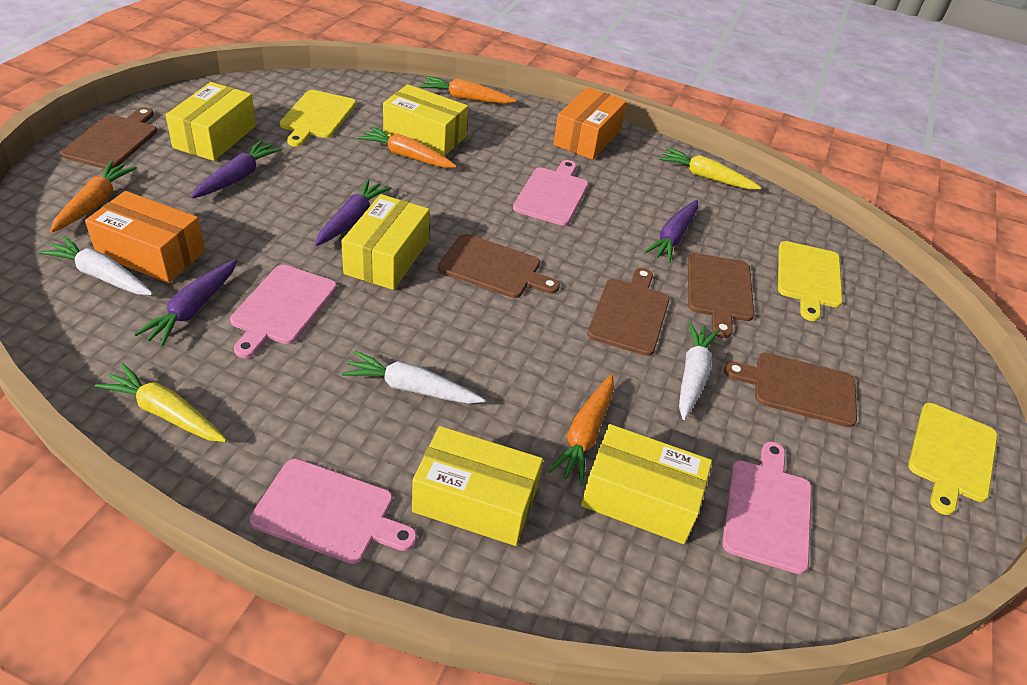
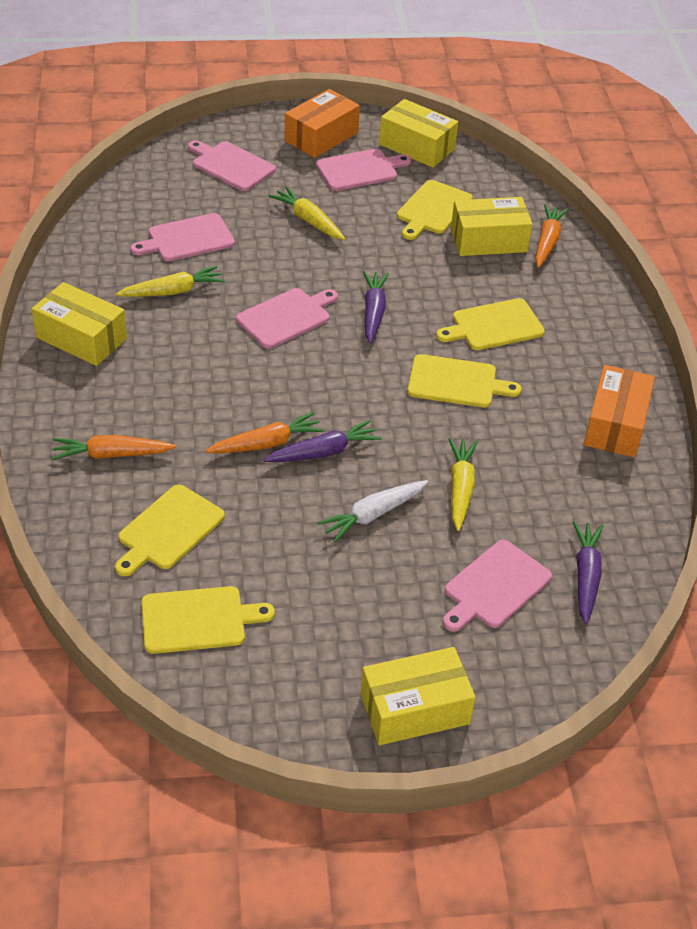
brown cutting board: 5 -> 0
orange carrot: 4 -> 3
pink cutting board: 4 -> 5
purple carrot: 4 -> 3
white carrot: 3 -> 1
yellow box: 5 -> 4
yellow carrot: 2 -> 3
yellow cutting board: 3 -> 5

